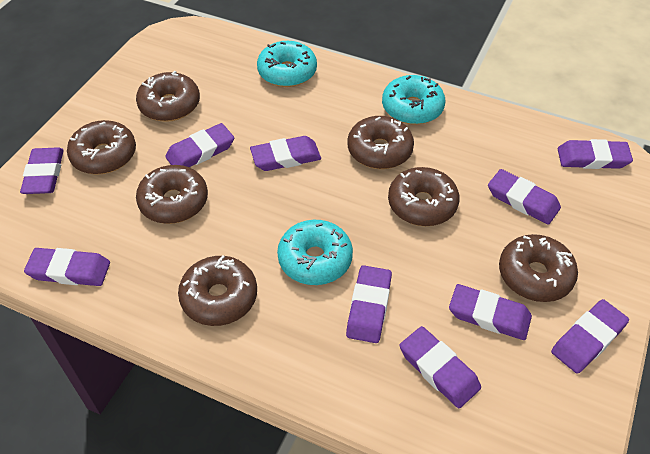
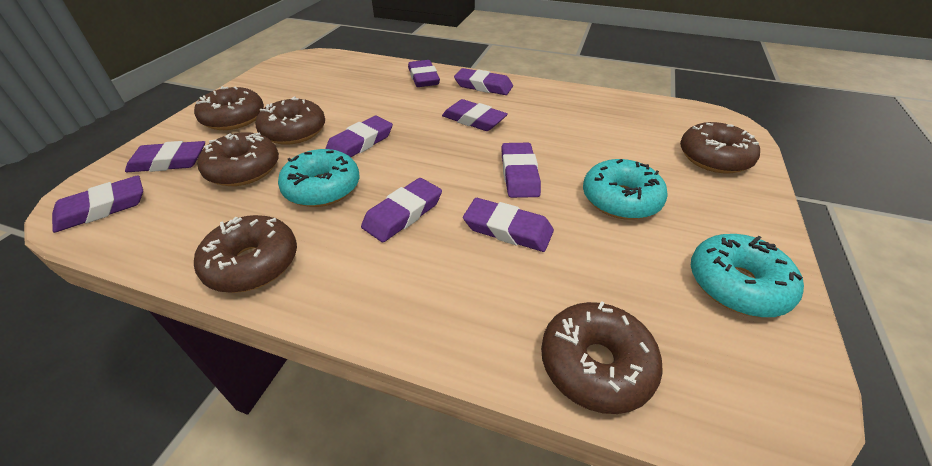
brown donut: 7 -> 6
purple eraser: 10 -> 9

